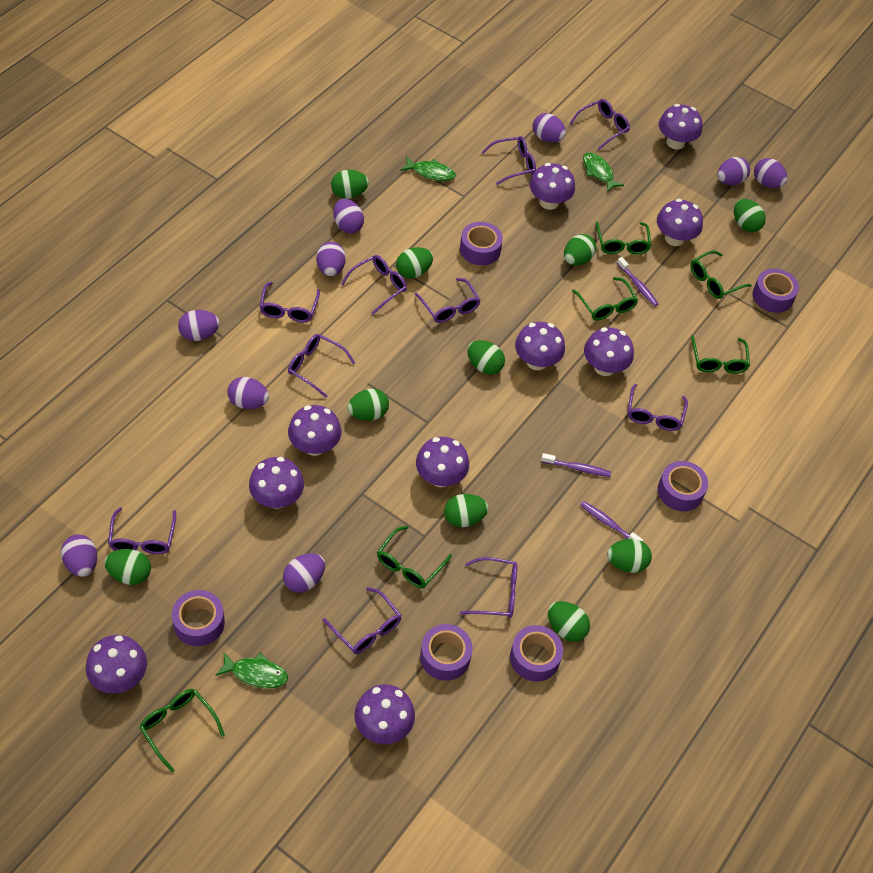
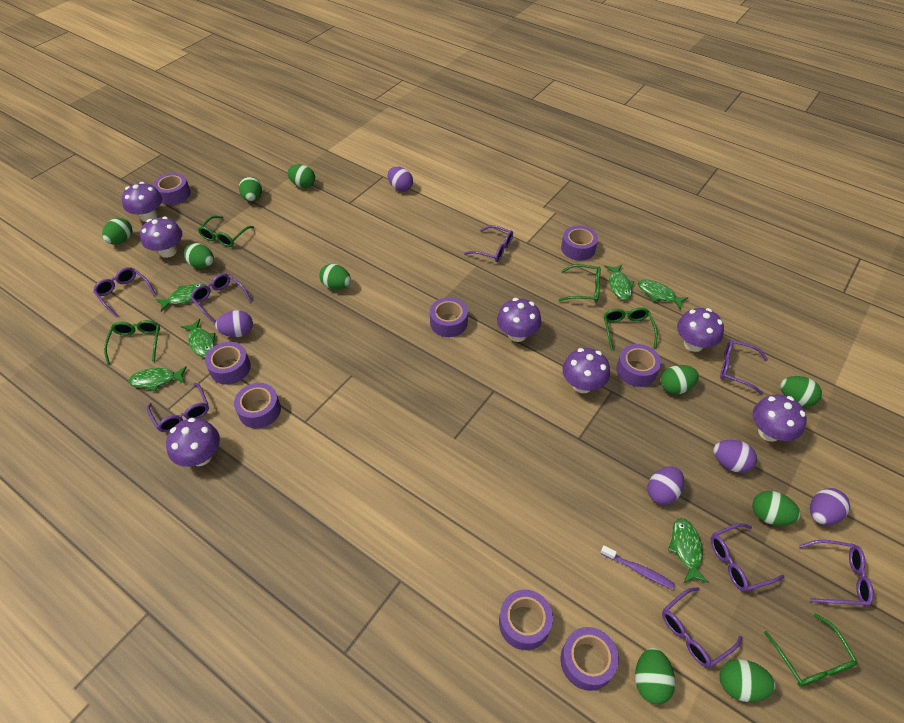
green fish: 3 -> 6
green glasses: 6 -> 5
purple egg: 9 -> 5
purple glasses: 10 -> 8
purple mushroom: 10 -> 7
purple tape: 6 -> 8
purple toothbrush: 3 -> 1

